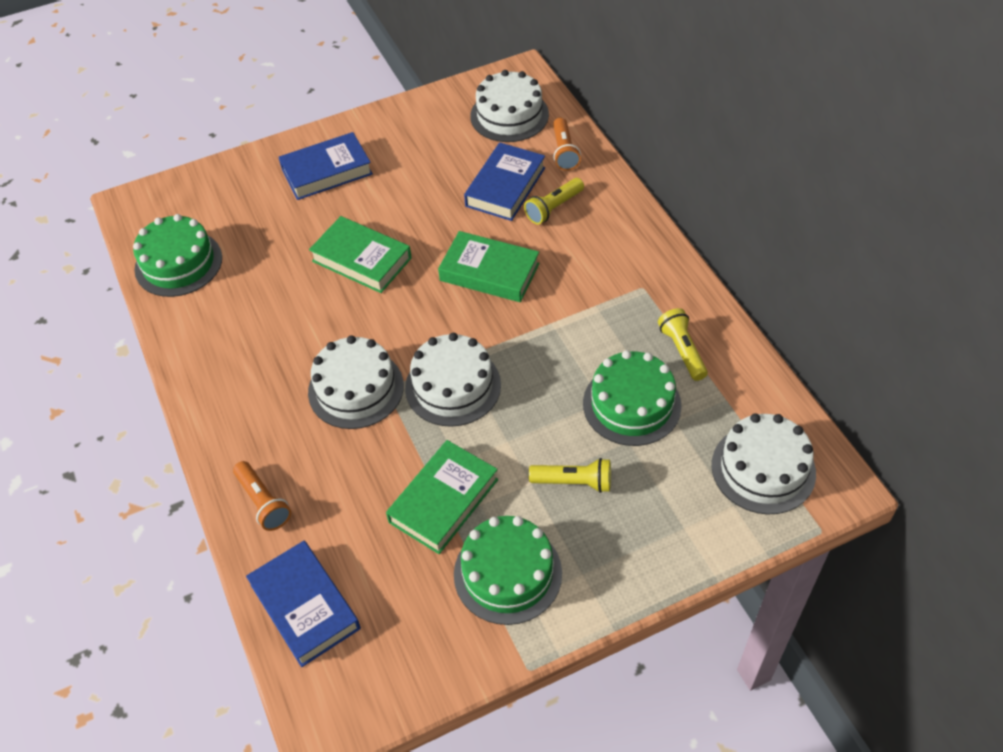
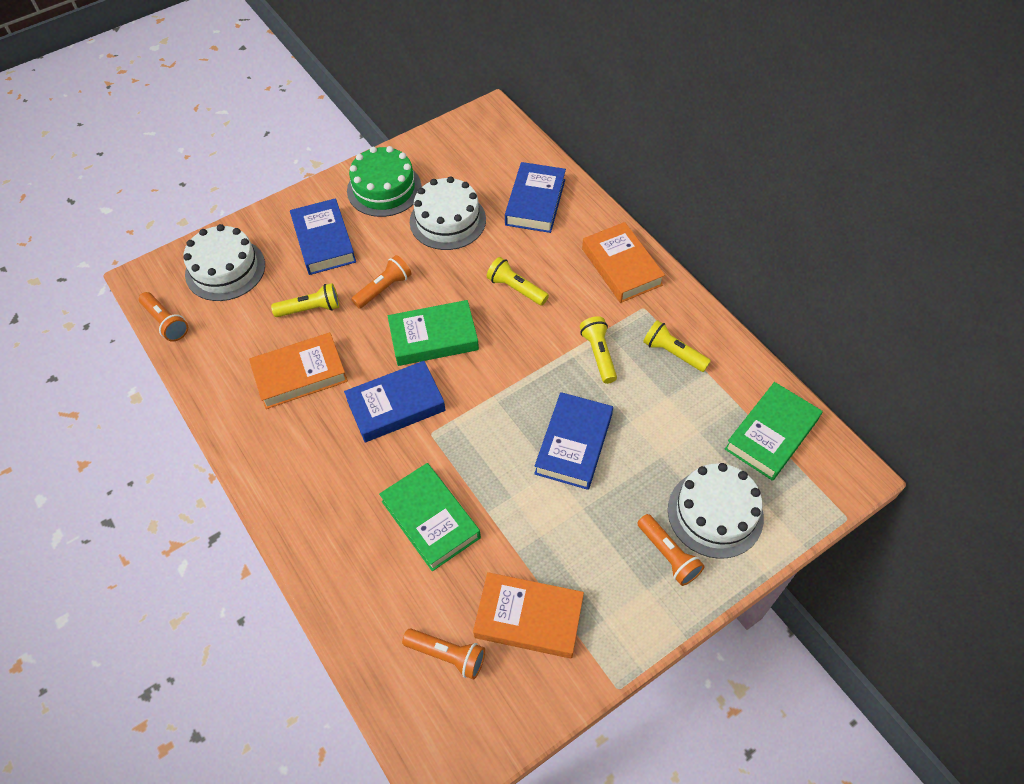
blue book: 3 -> 4
green cake: 3 -> 1
orange book: 0 -> 3
orange flashlight: 2 -> 4
white cake: 4 -> 3
yellow flashlight: 3 -> 4

